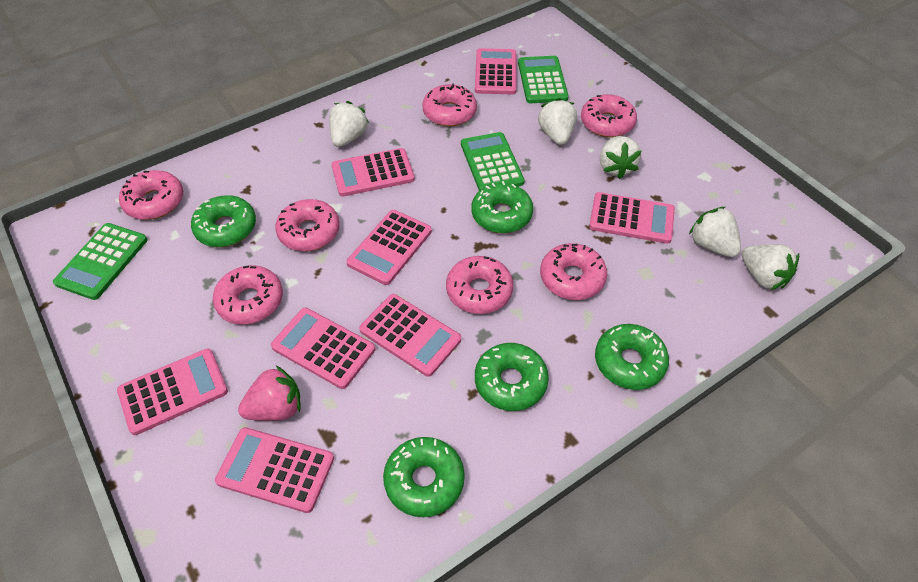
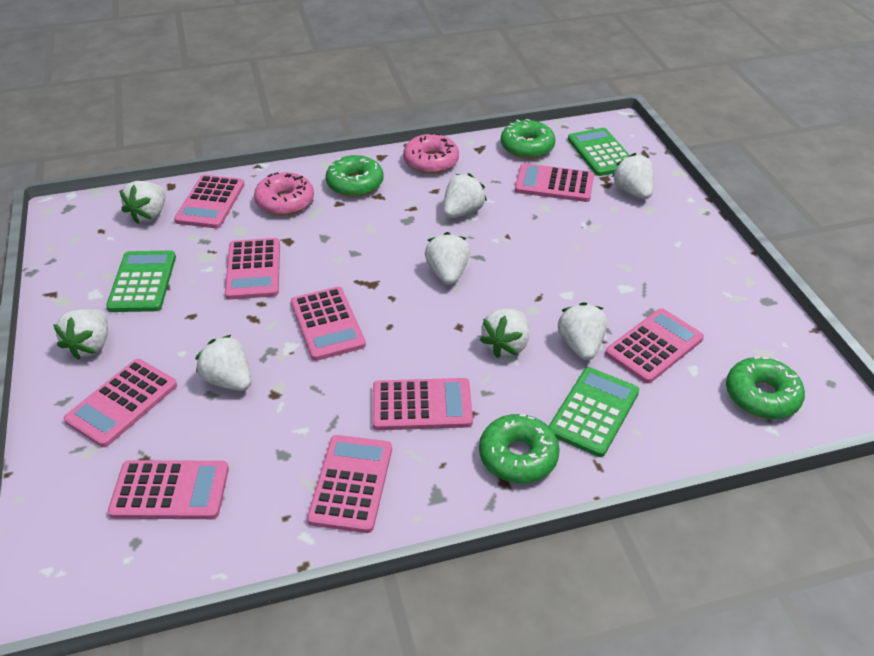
green donut: 5 -> 4
pink calculator: 8 -> 9
pink donut: 7 -> 2
pink strawberry: 1 -> 0
white strawberry: 5 -> 8

